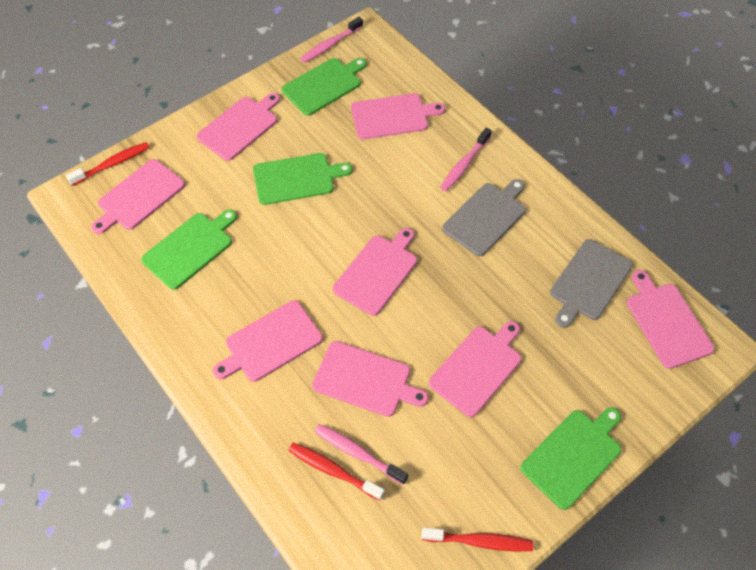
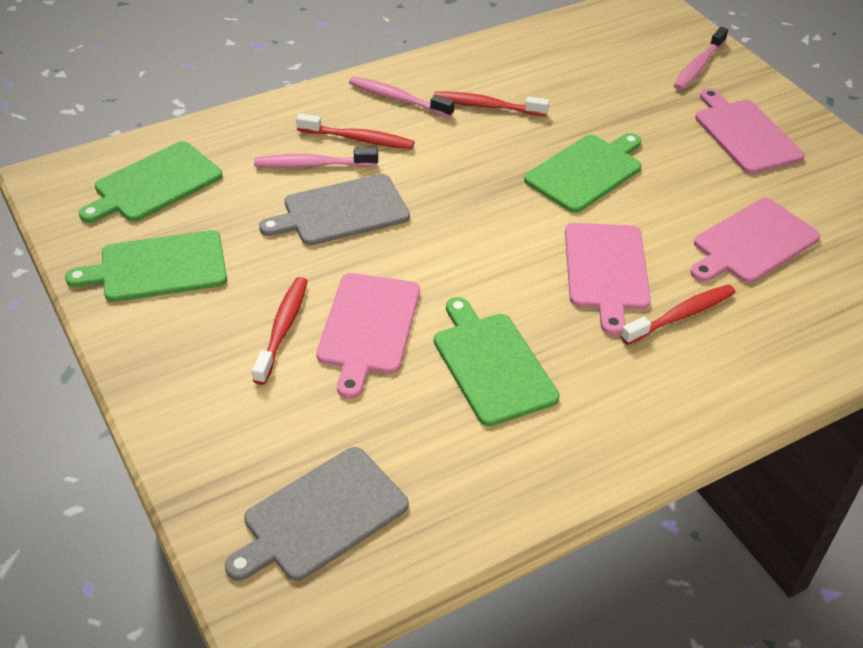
pink cutting board: 8 -> 4
red toothbrush: 3 -> 4

